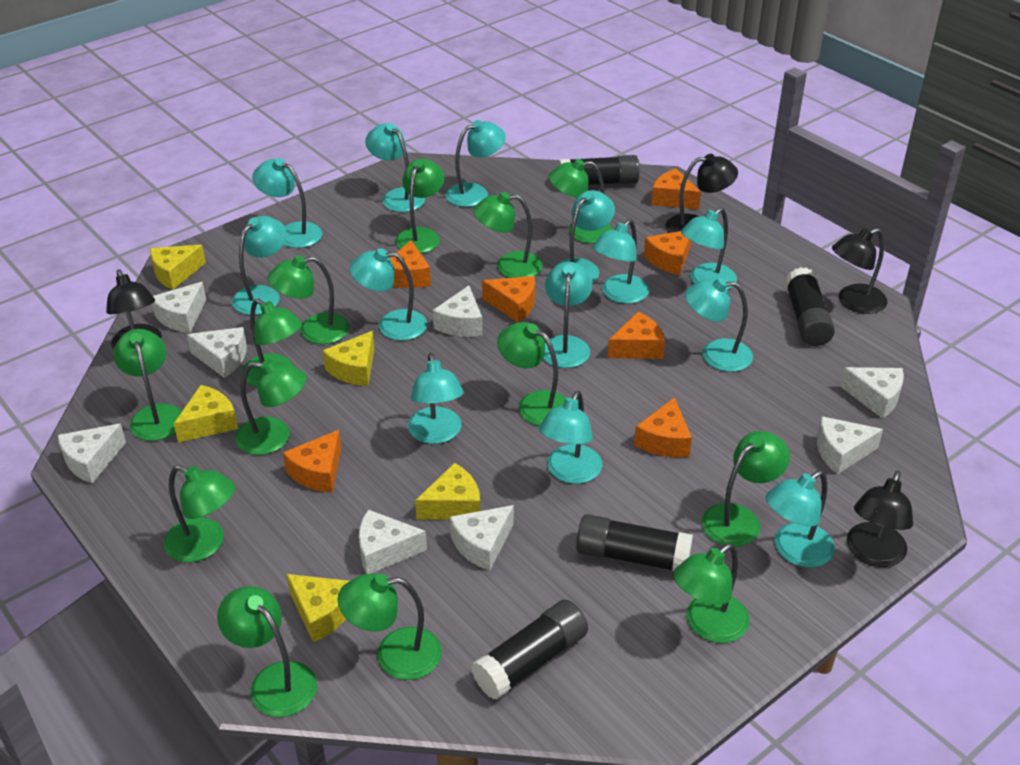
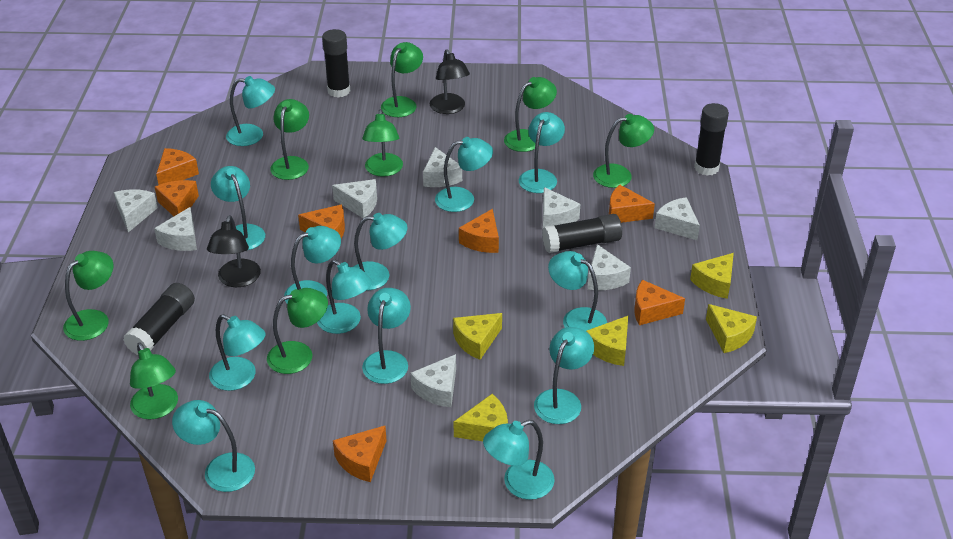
black lamp: 4 -> 2
green lamp: 13 -> 8

